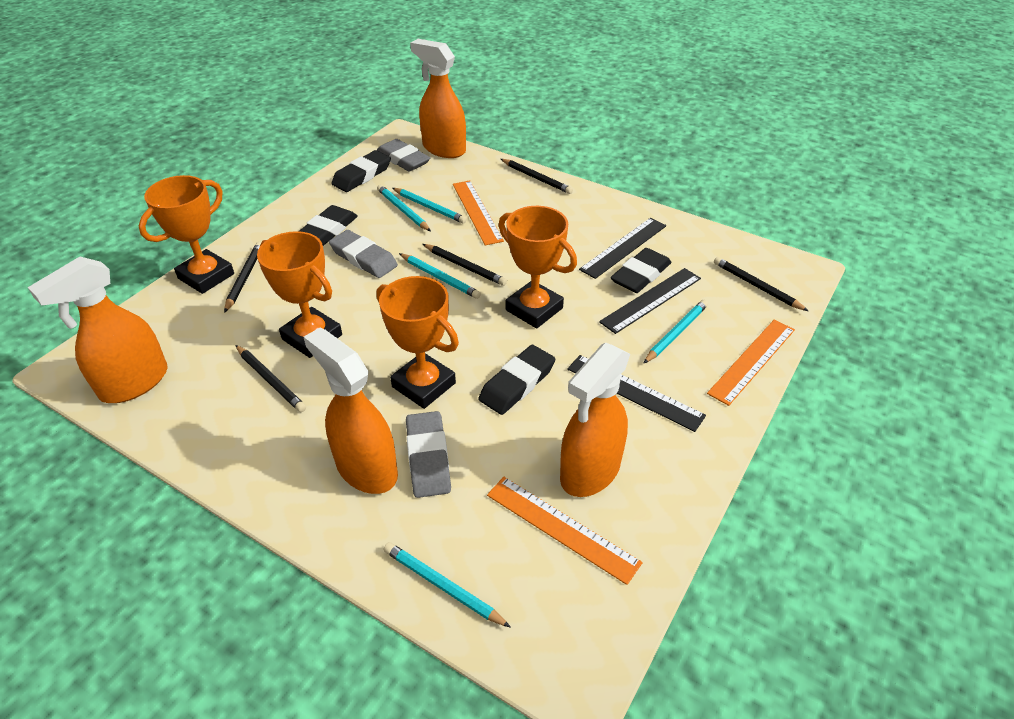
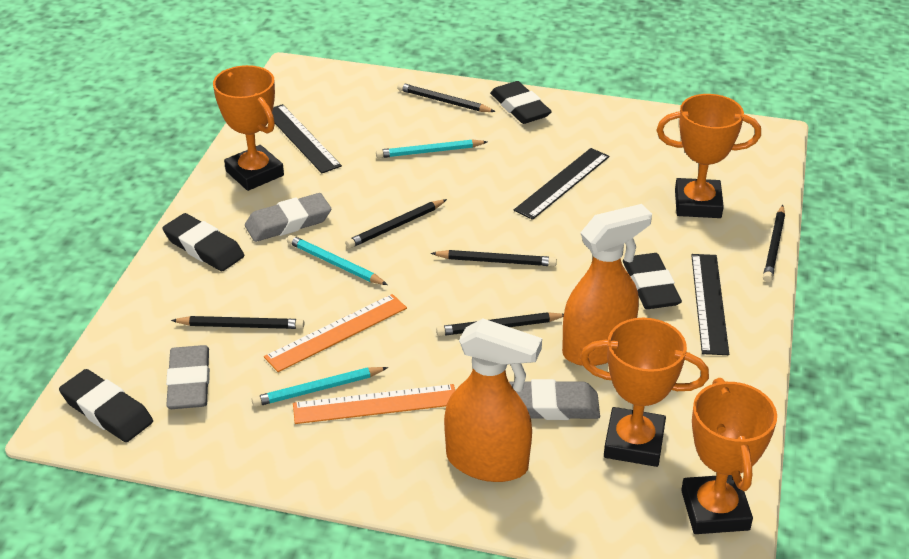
black pencil: 5 -> 6
orange ruler: 3 -> 2
orange spray bottle: 4 -> 2
turquoise pencil: 5 -> 3

